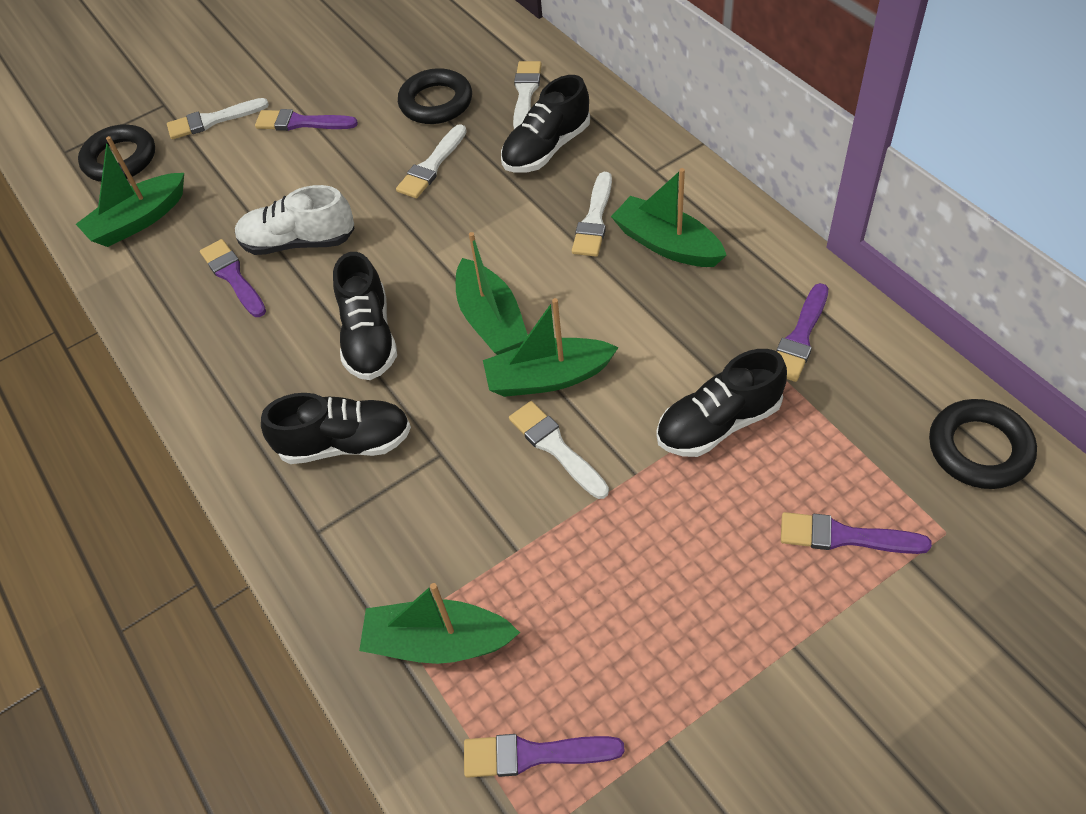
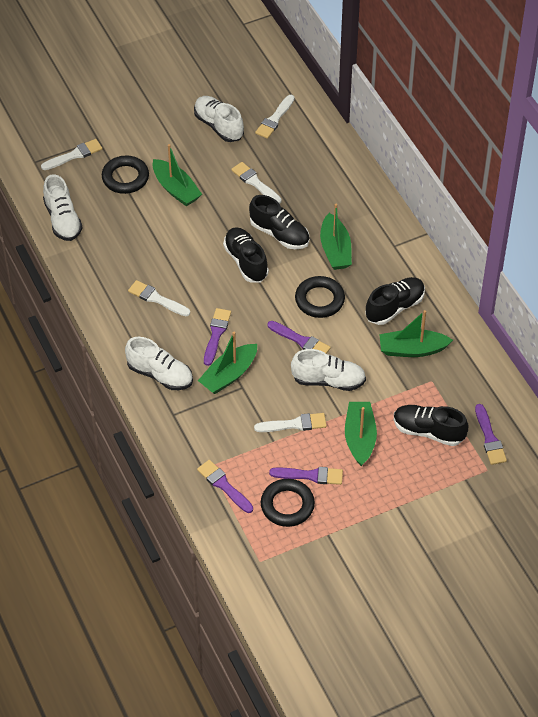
white shoe: 1 -> 4

